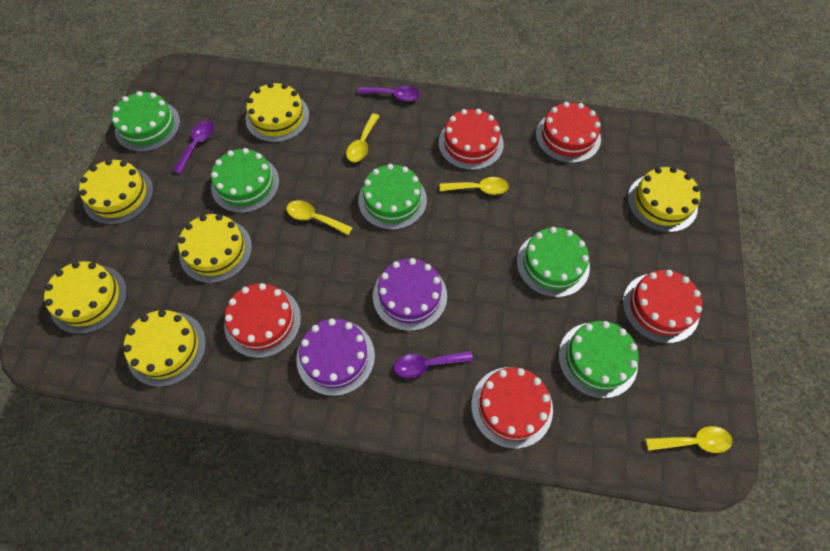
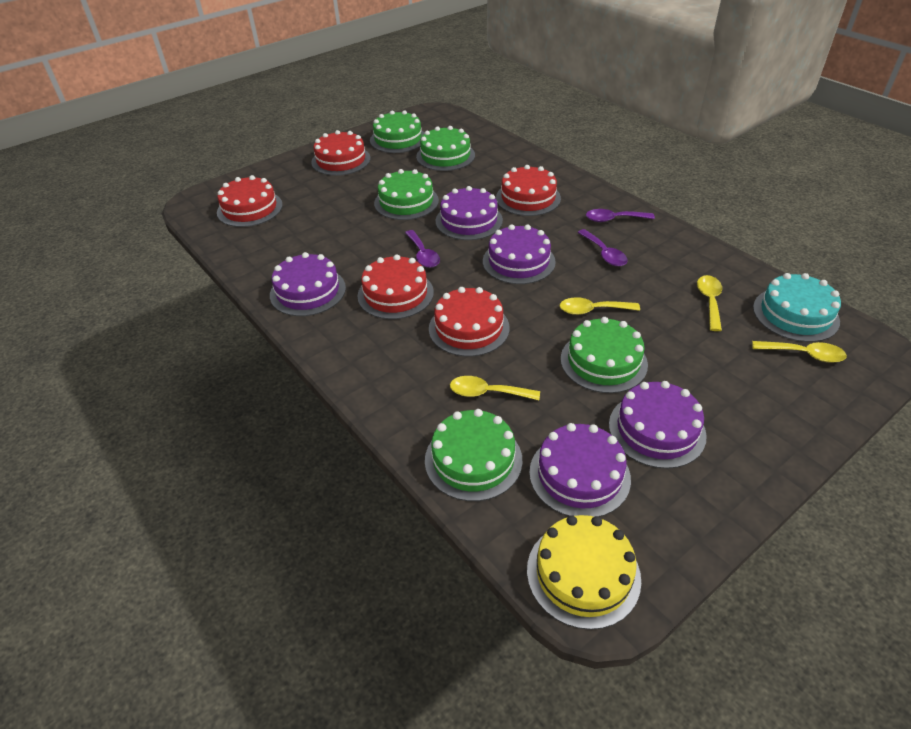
purple cake: 2 -> 5
turquoise cake: 0 -> 1
yellow cake: 6 -> 1

